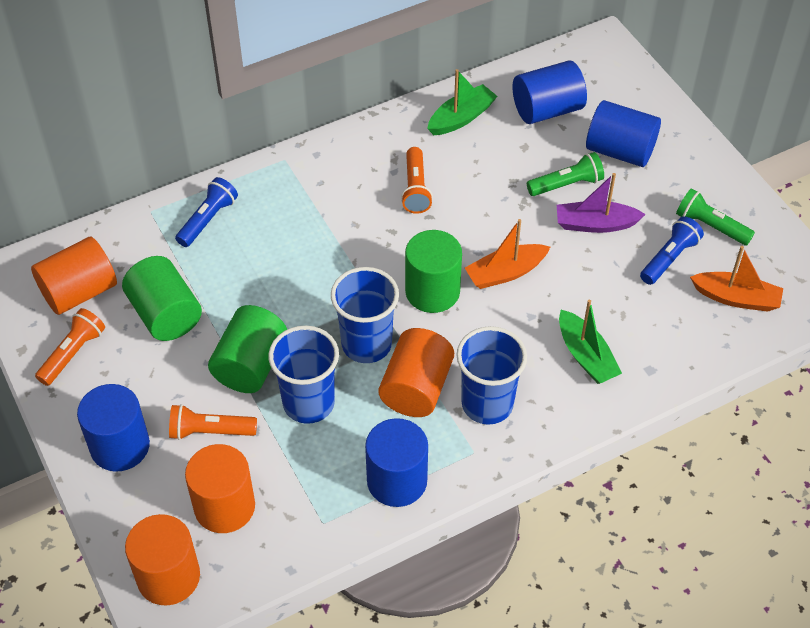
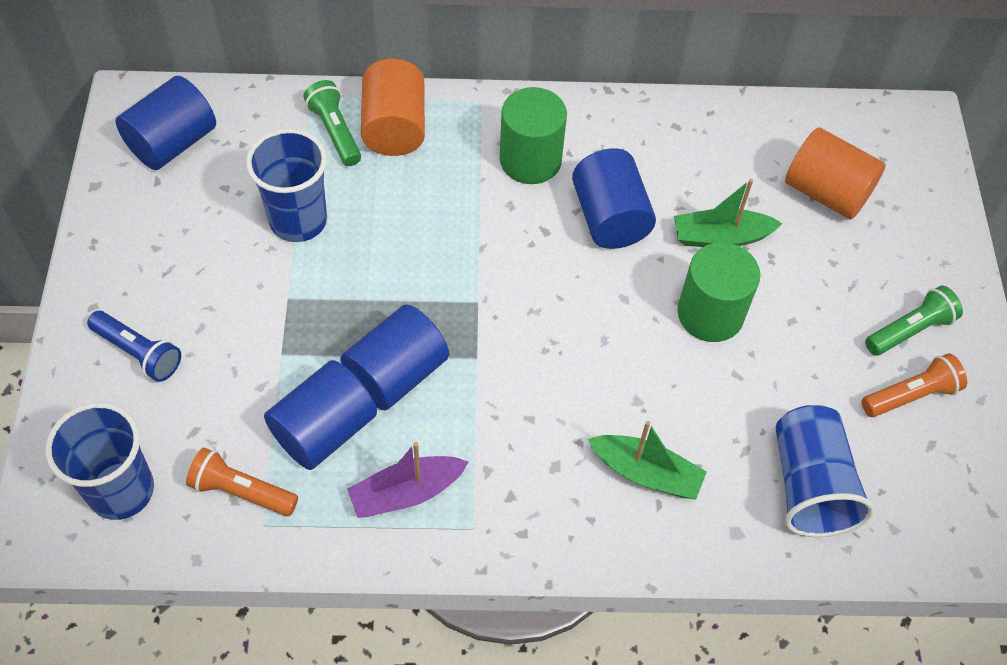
blue flashlight: 2 -> 1
green cylinder: 3 -> 2
orange boat: 2 -> 0
orange cylinder: 4 -> 2
orange flashlight: 3 -> 2

